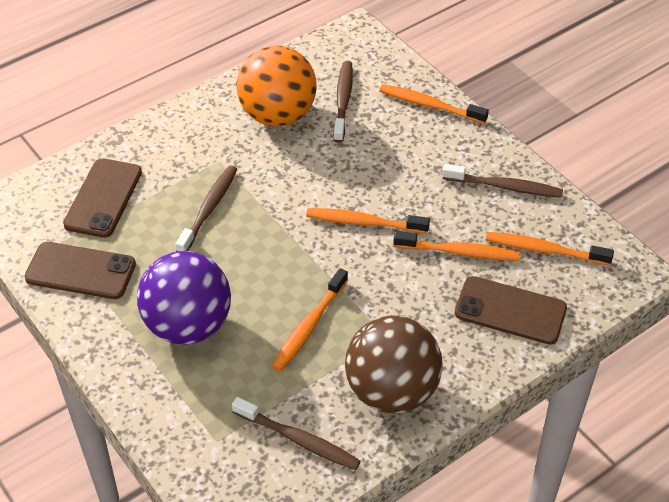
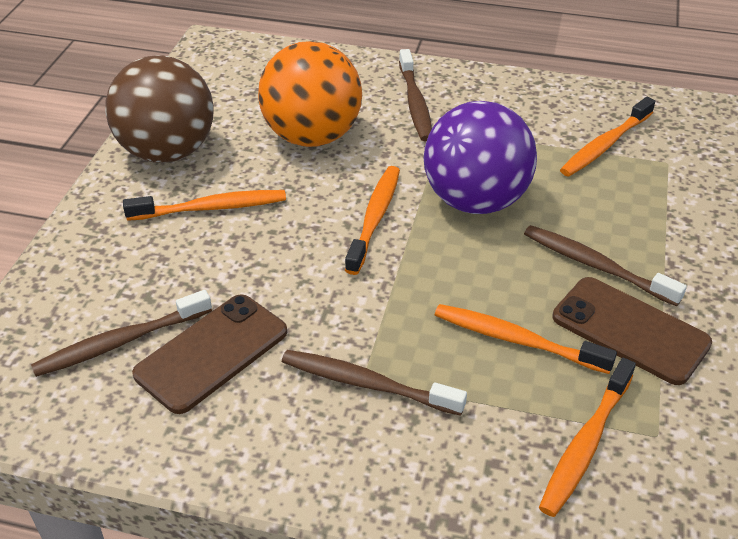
brown phone: 3 -> 2

